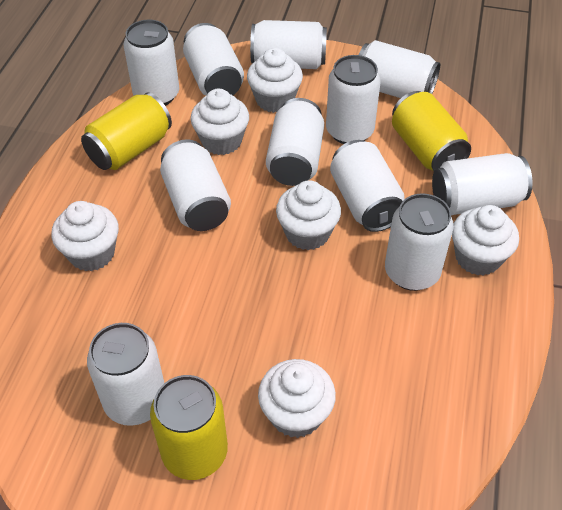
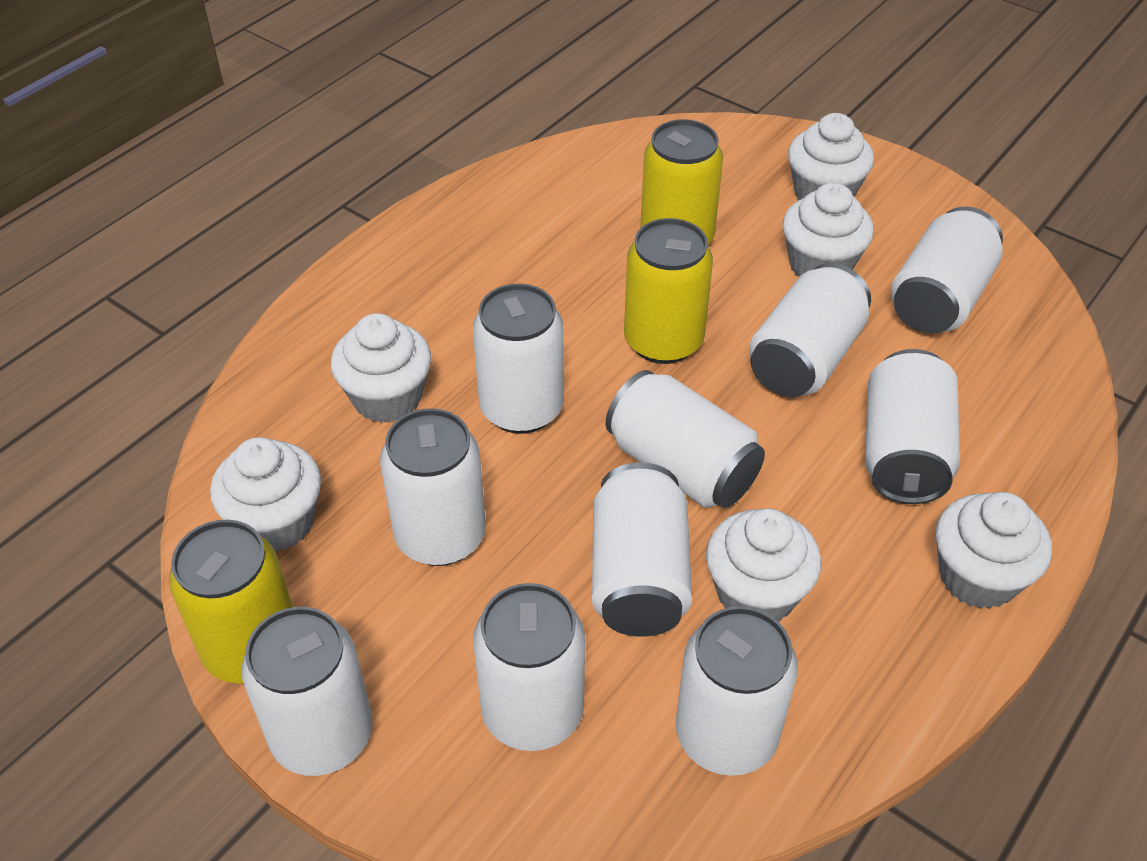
white can: 11 -> 10

